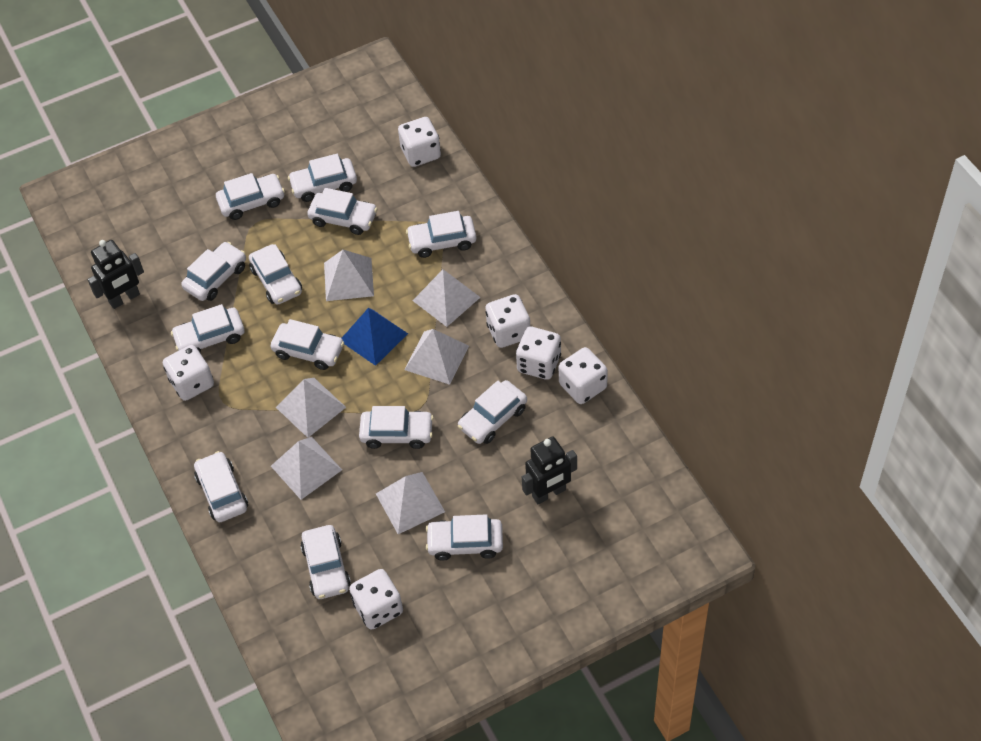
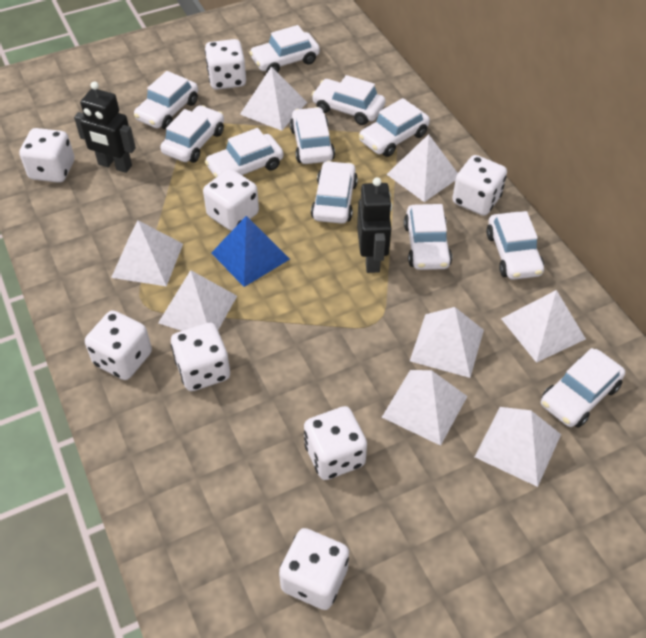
white car: 13 -> 11
white dice: 6 -> 8
white pyramid: 6 -> 8

